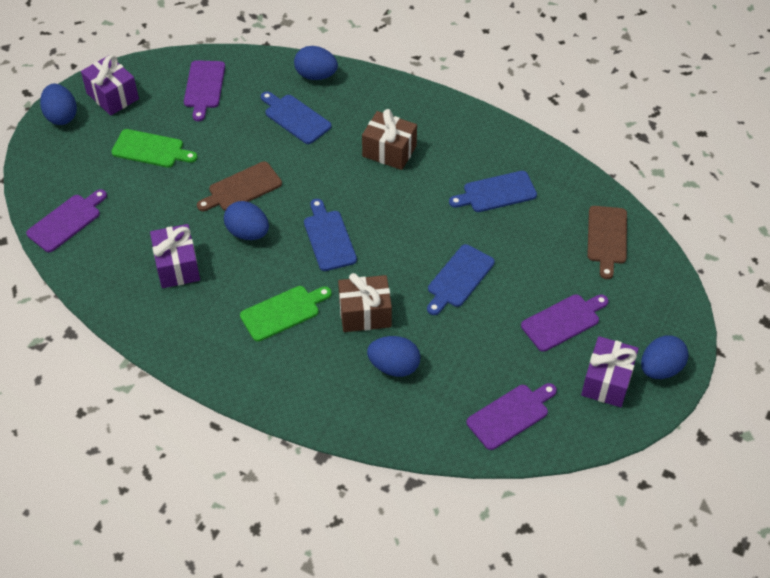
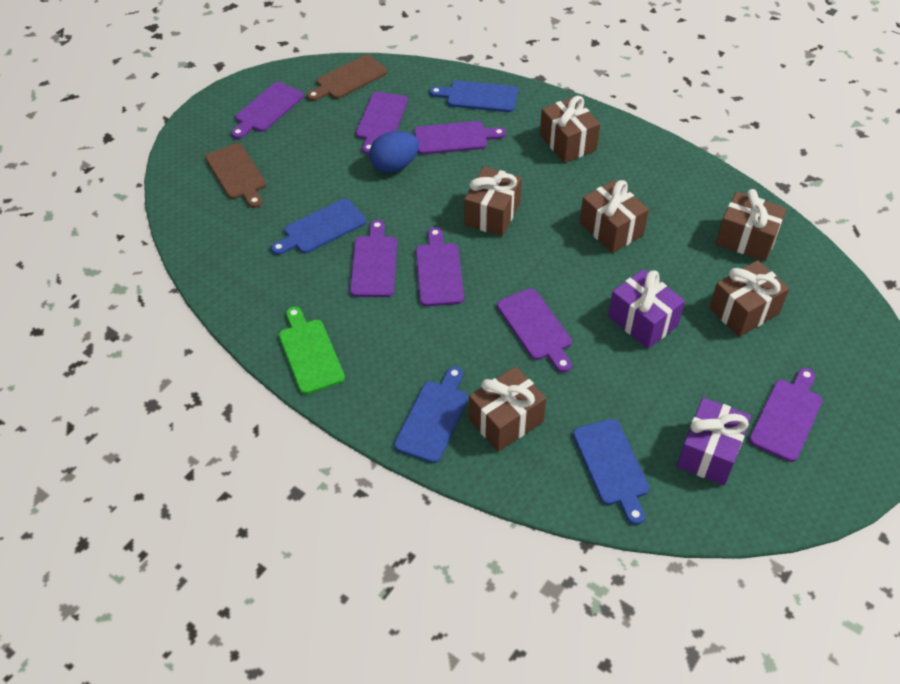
blue egg: 5 -> 1
brown gift: 2 -> 6
green cutting board: 2 -> 1
purple cutting board: 4 -> 7
purple gift: 3 -> 2

